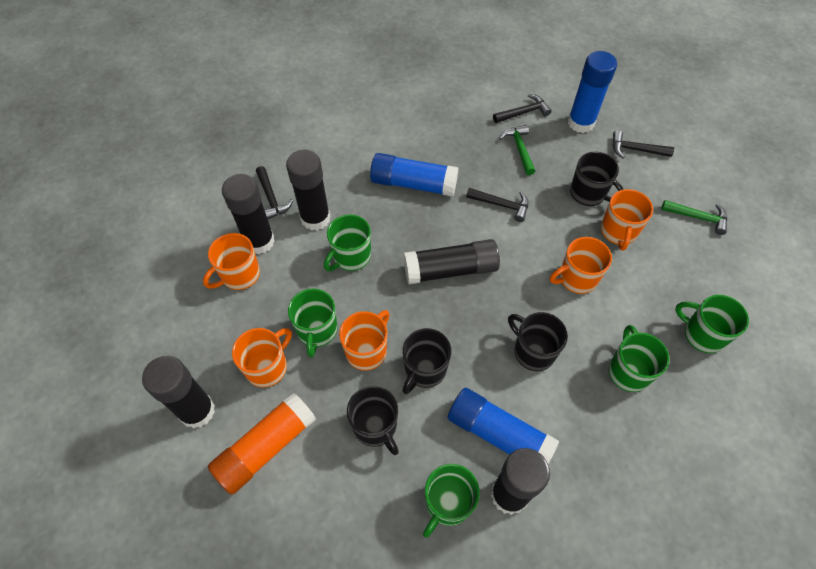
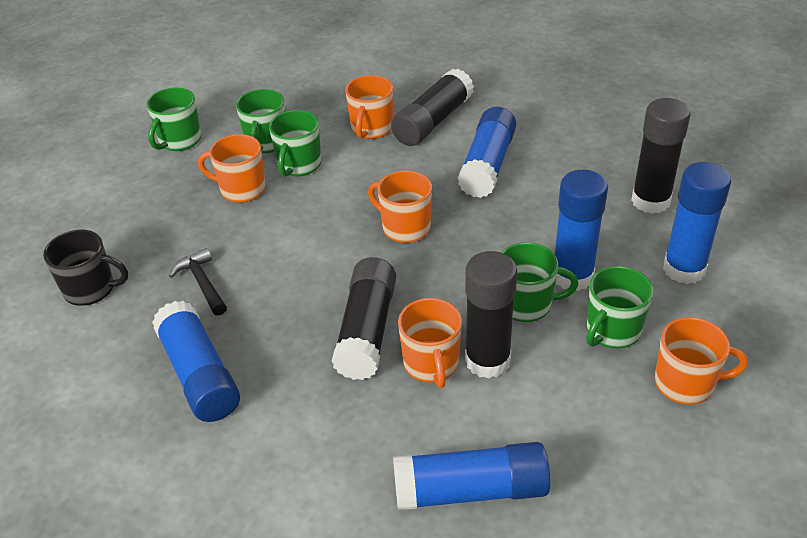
black glue stick: 5 -> 4
black hammer: 4 -> 1
black mug: 4 -> 1
blue glue stick: 3 -> 5
green hammer: 2 -> 0
orange glue stick: 1 -> 0

